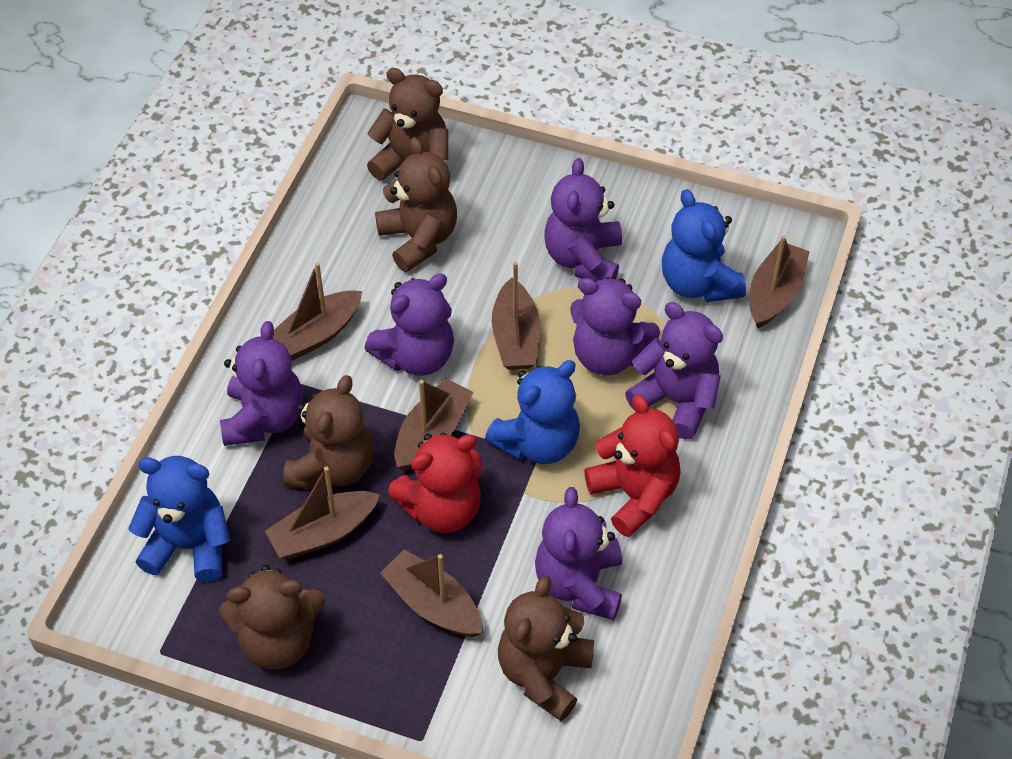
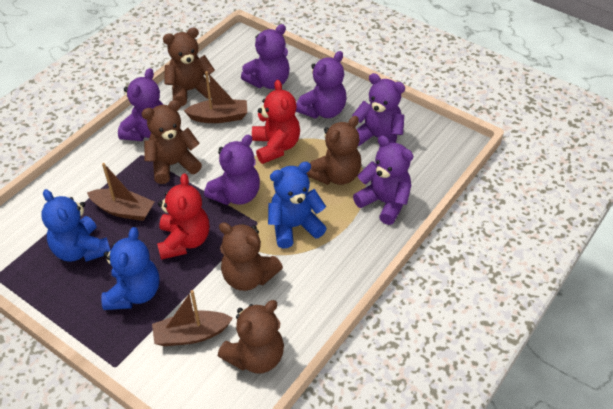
brown boat: 6 -> 3

